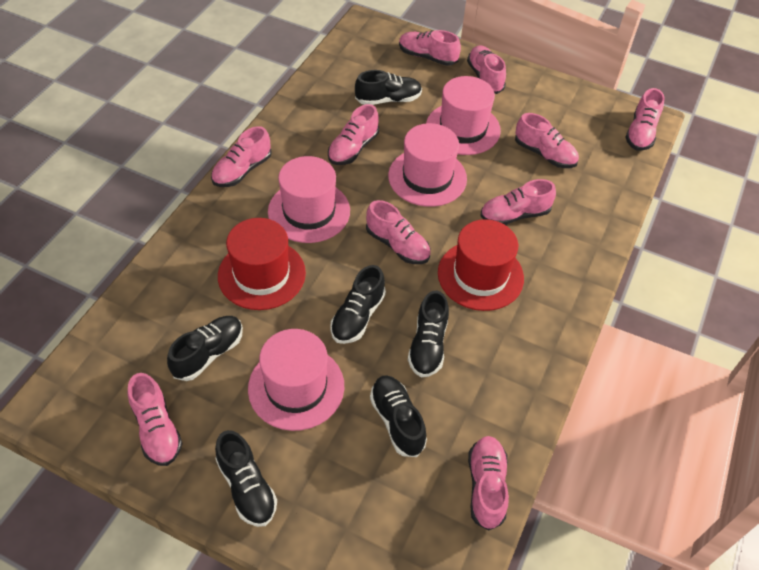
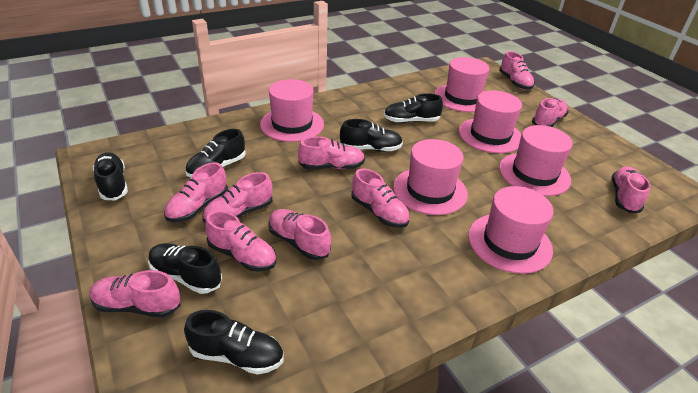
pink hat: 4 -> 6
red hat: 2 -> 0

